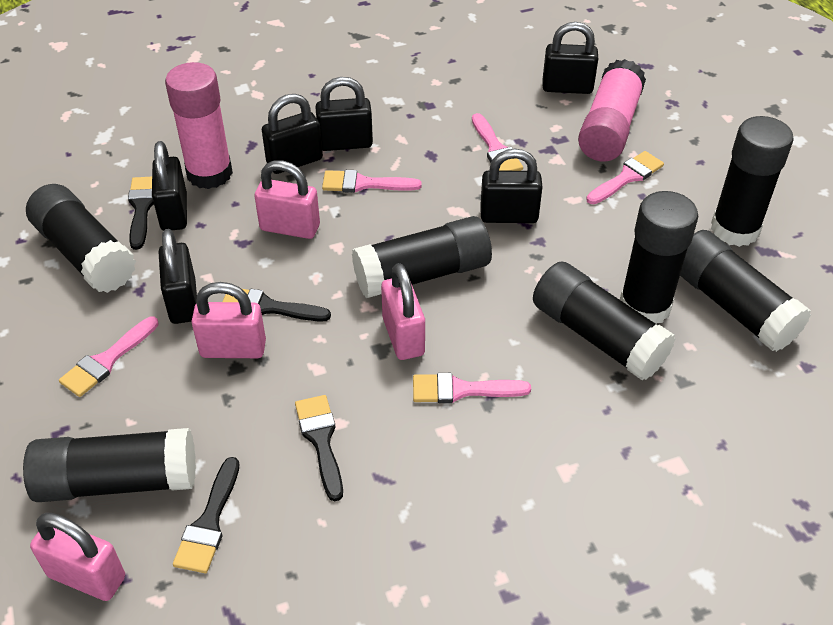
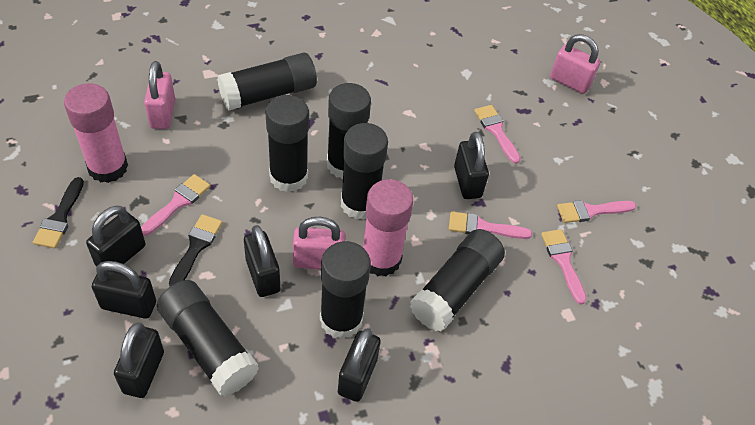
black brush: 4 -> 2
pink padlock: 4 -> 3

